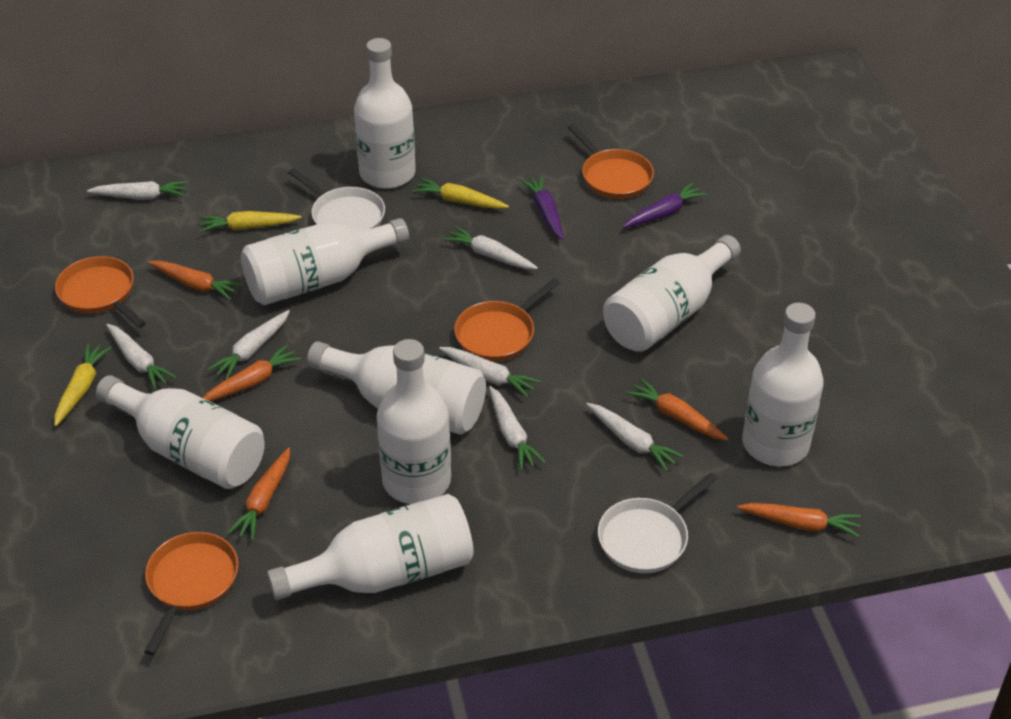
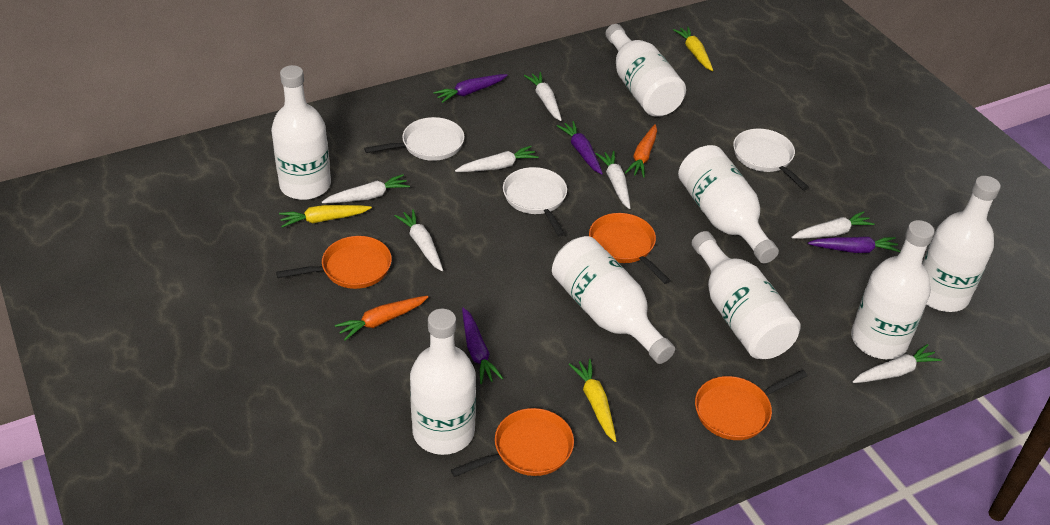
orange carrot: 5 -> 2
purple carrot: 2 -> 4
white pan: 2 -> 3

